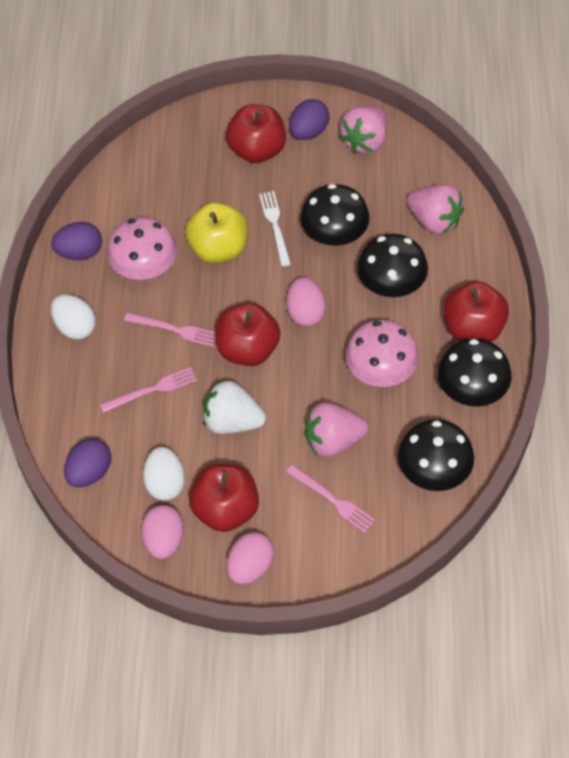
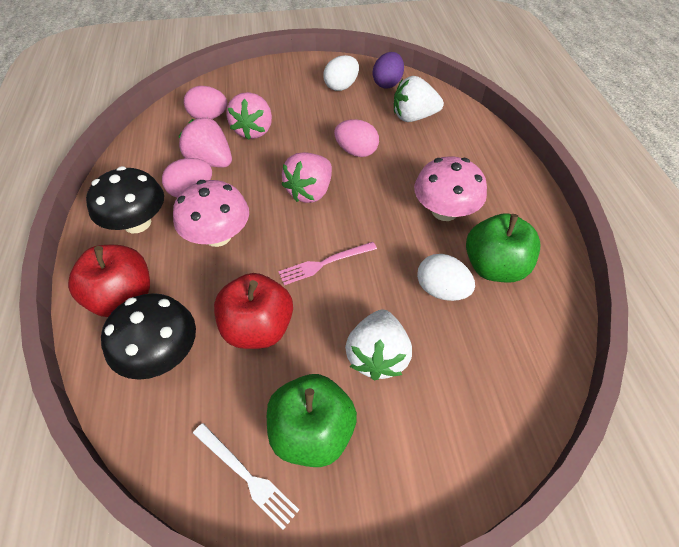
black mushroom: 4 -> 2
green apple: 0 -> 2
pink fork: 3 -> 1
purple egg: 3 -> 1
red apple: 4 -> 2
white strawberry: 1 -> 2
yellow apple: 1 -> 0

